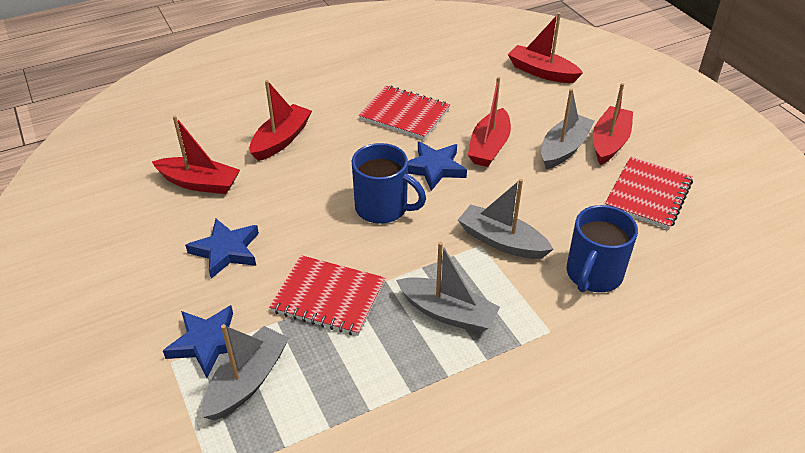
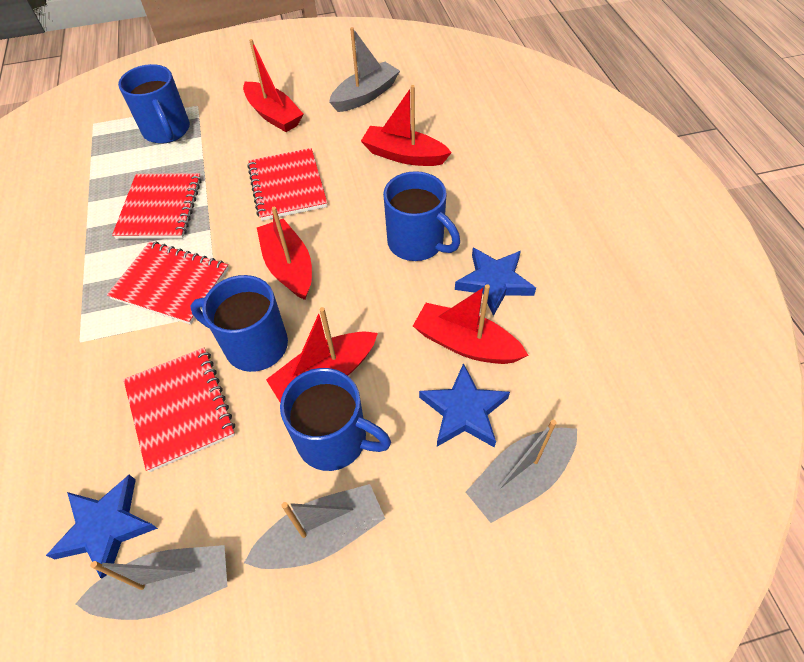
blue mug: 2 -> 4
red notebook: 3 -> 4

